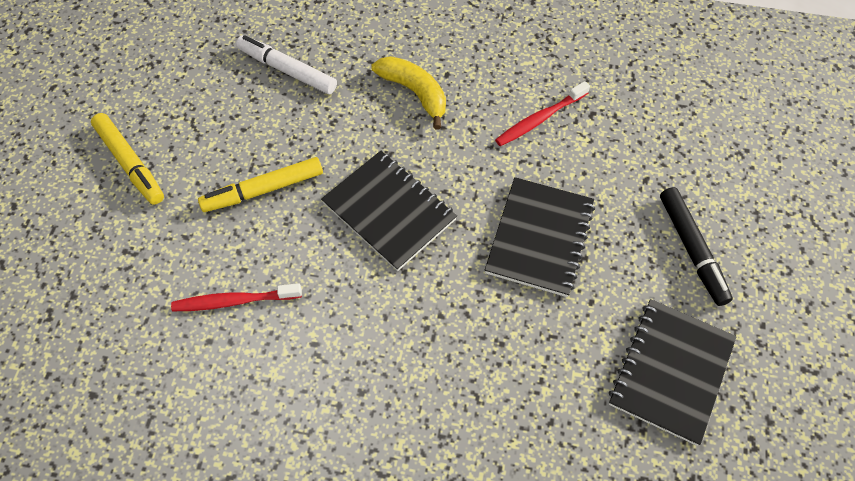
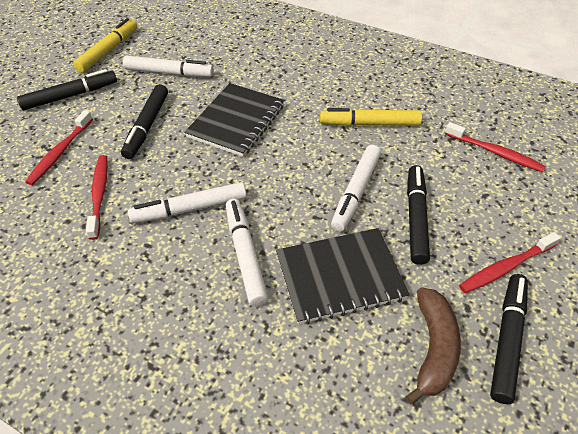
black marker: 1 -> 4
black notebook: 3 -> 2
brown banana: 0 -> 1
red toothbrush: 2 -> 4
white marker: 1 -> 4
yellow banana: 1 -> 0

